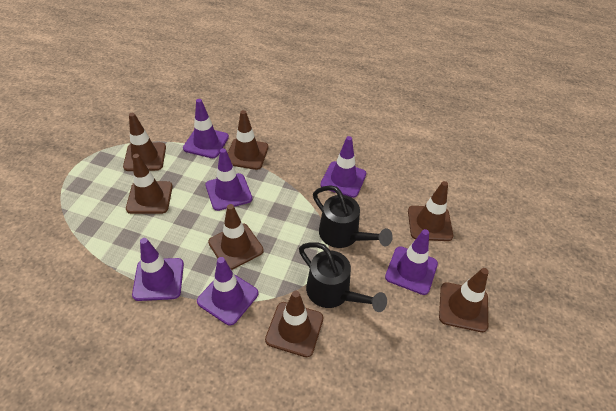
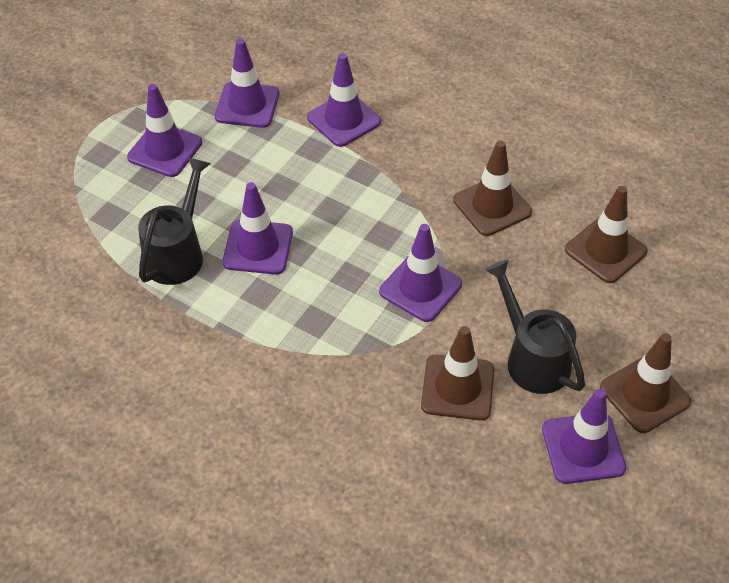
brown traffic cone: 7 -> 4

